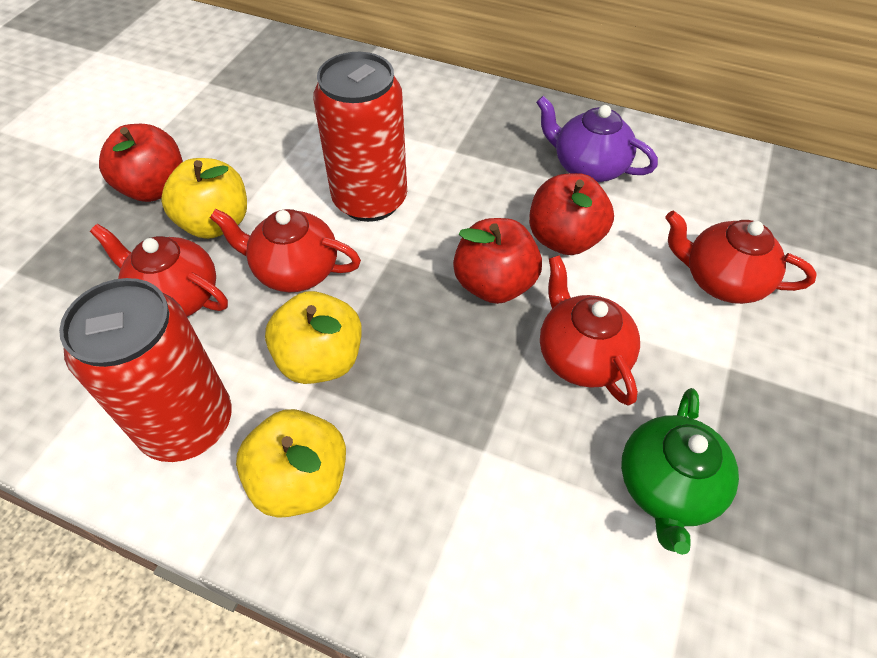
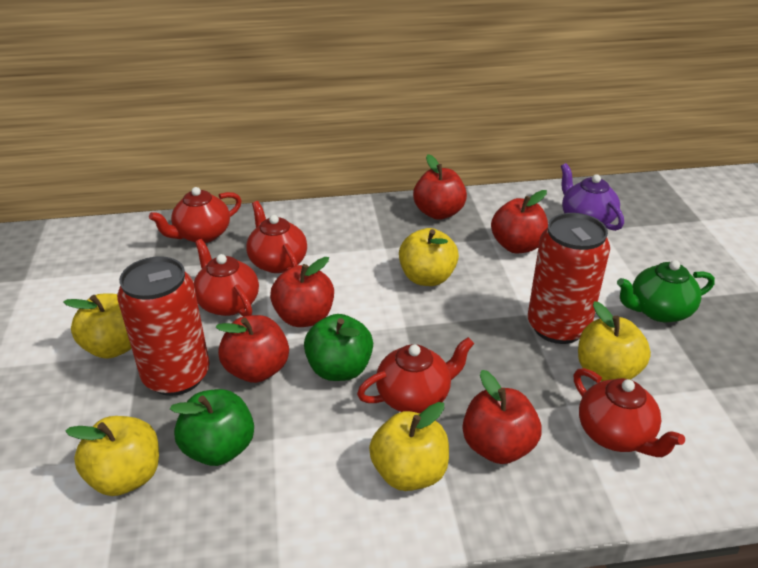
green apple: 0 -> 2
red apple: 3 -> 5
red teapot: 4 -> 5
yellow apple: 3 -> 5

